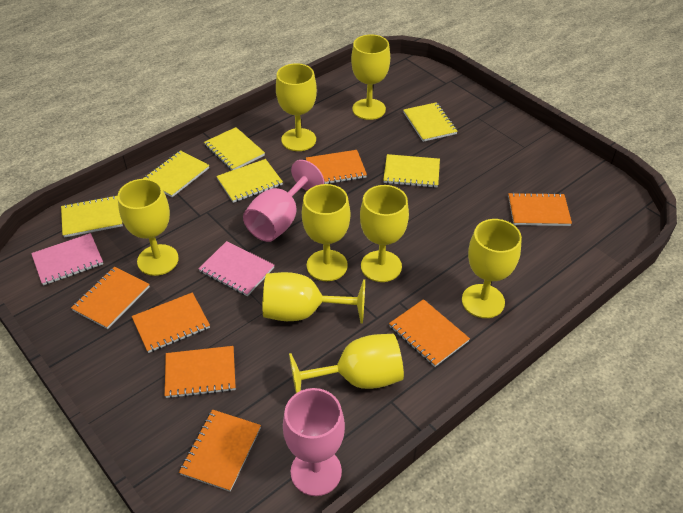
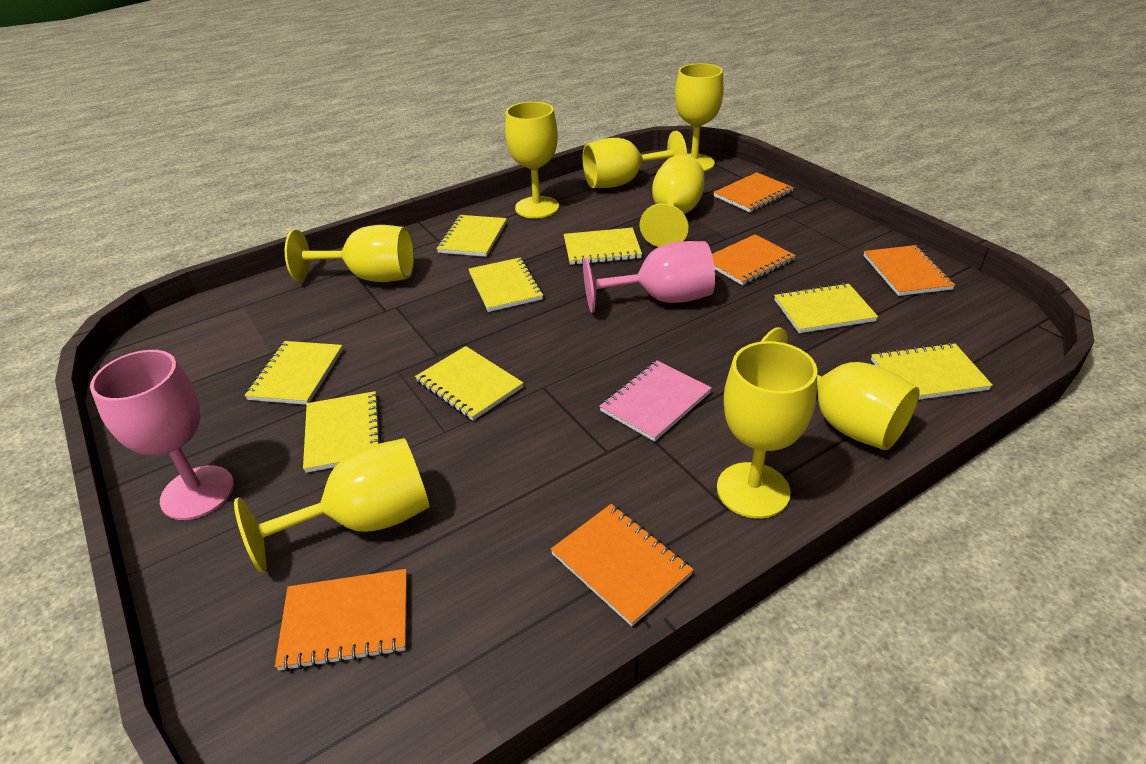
orange notebook: 7 -> 5
pink notebook: 2 -> 1
yellow notebook: 6 -> 8

